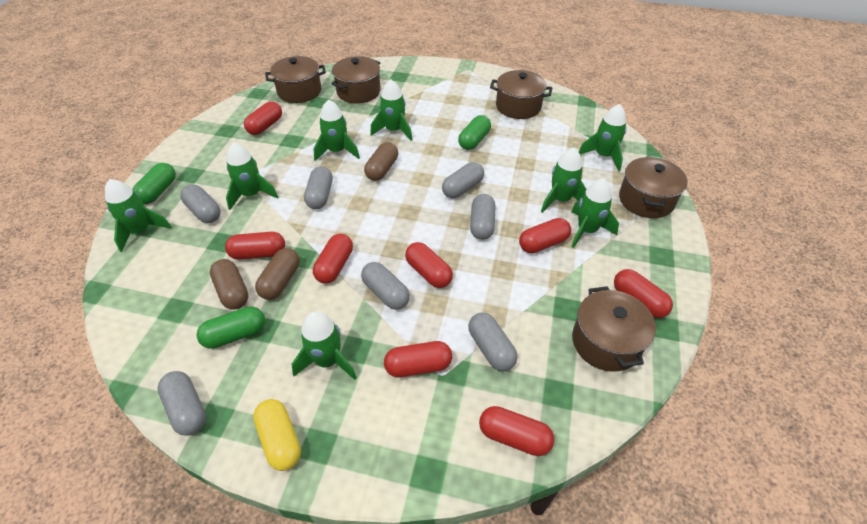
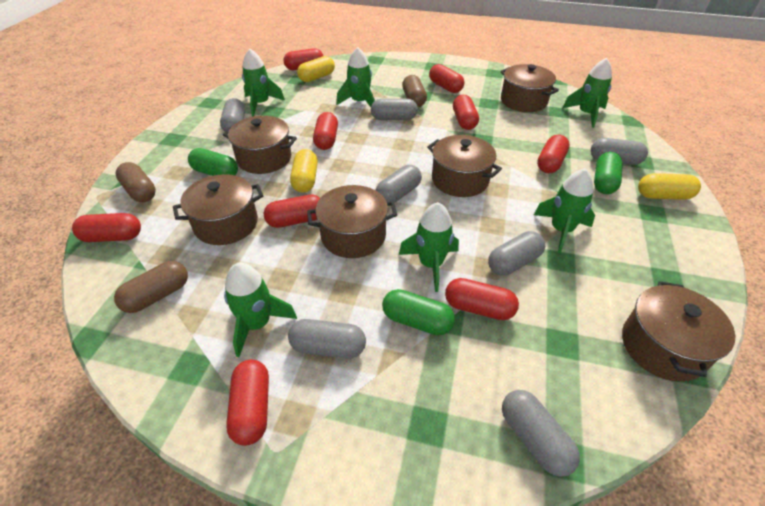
brown pot: 5 -> 6
green rocket: 8 -> 6
red capsule: 8 -> 9
yellow capsule: 1 -> 3

